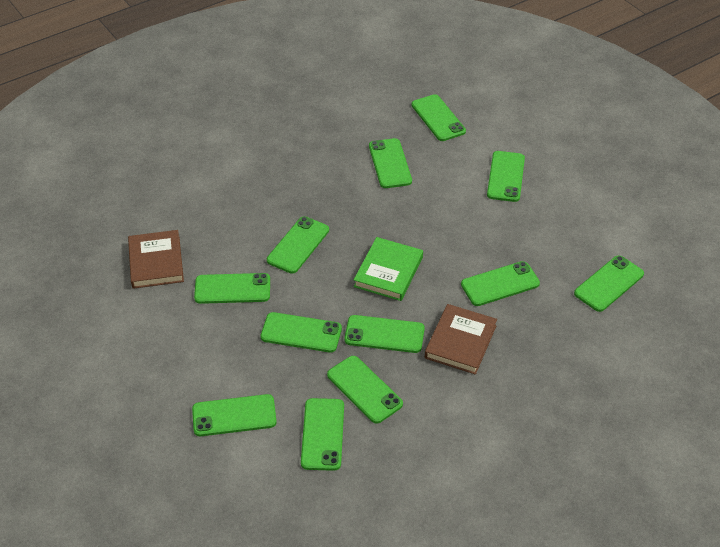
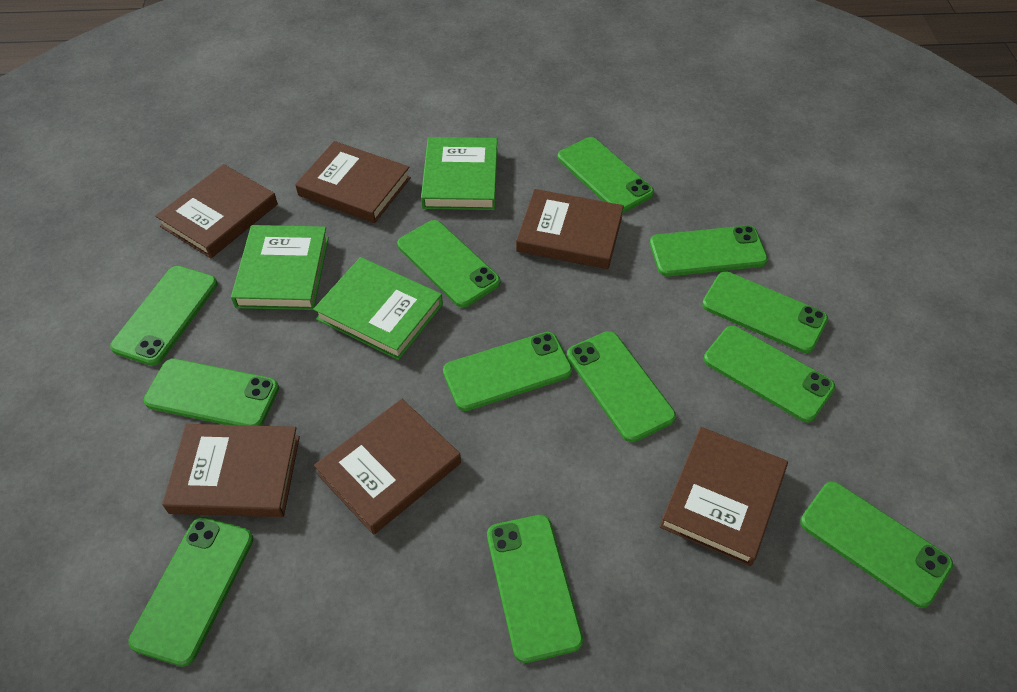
brown book: 2 -> 6
green book: 1 -> 3

